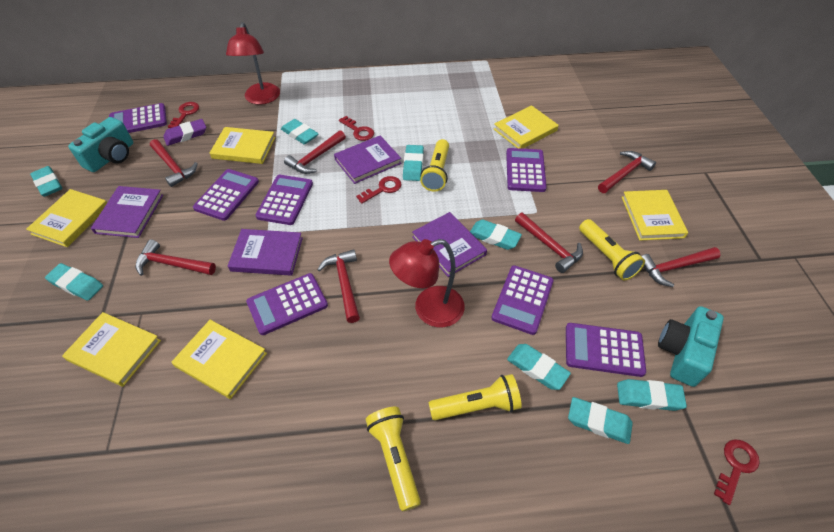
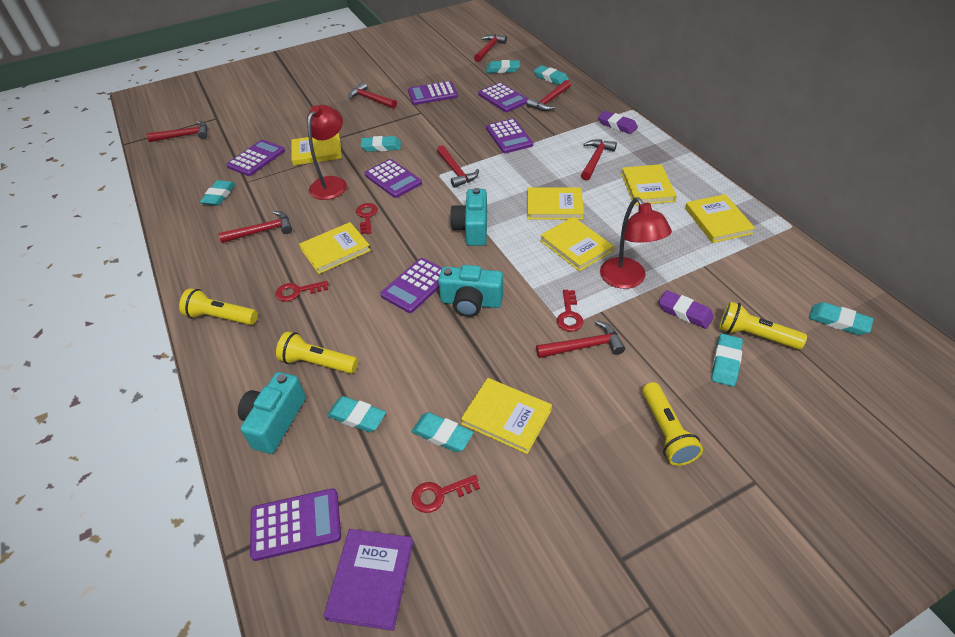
purple book: 4 -> 1
purple eraser: 1 -> 2
red hammer: 7 -> 8
turquoise camera: 2 -> 3
yellow book: 6 -> 7

